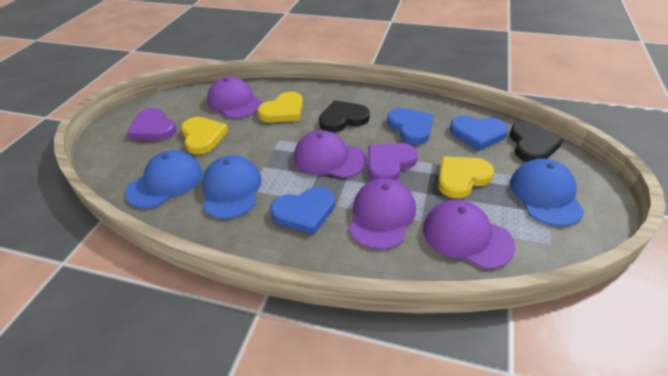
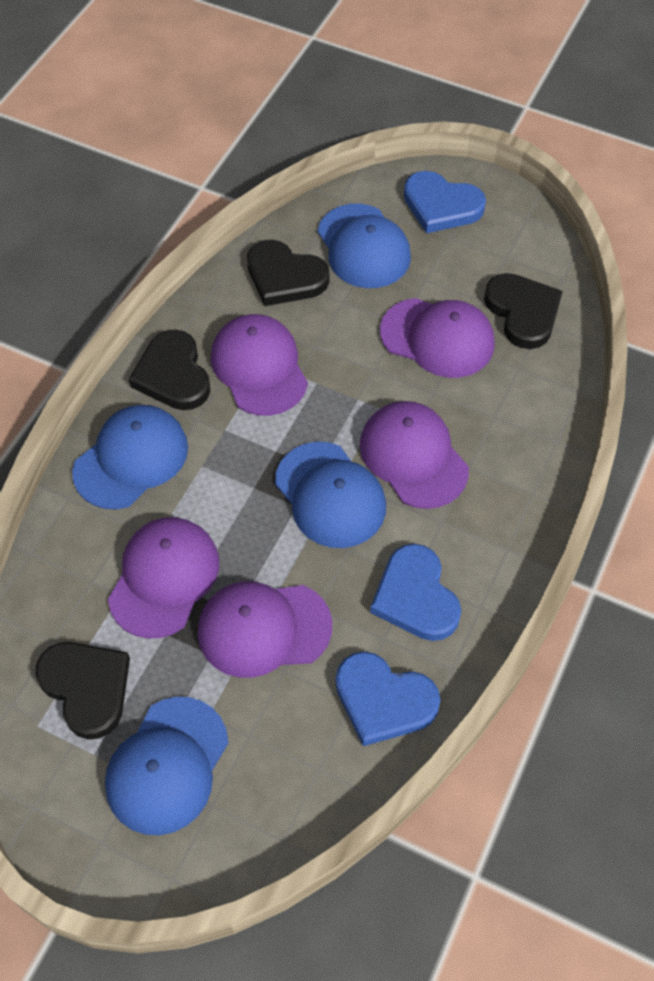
black heart: 2 -> 4
blue cap: 3 -> 4
purple cap: 4 -> 5
purple heart: 2 -> 0
yellow heart: 3 -> 0

